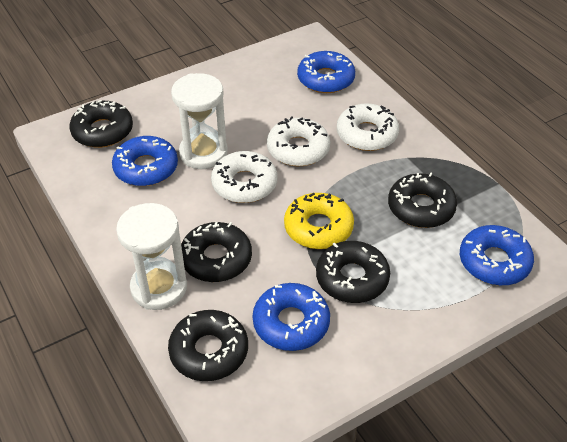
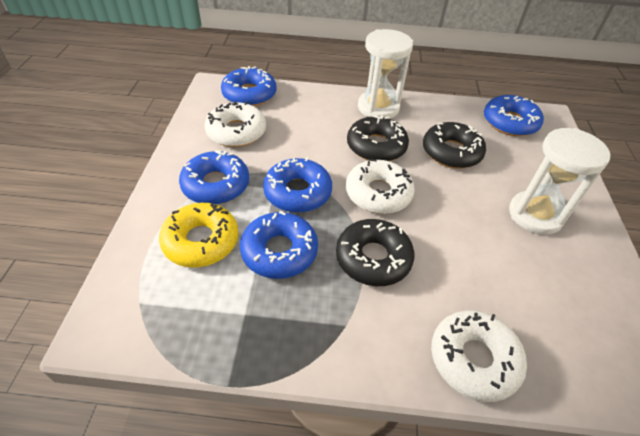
black donut: 5 -> 3
blue donut: 4 -> 5

